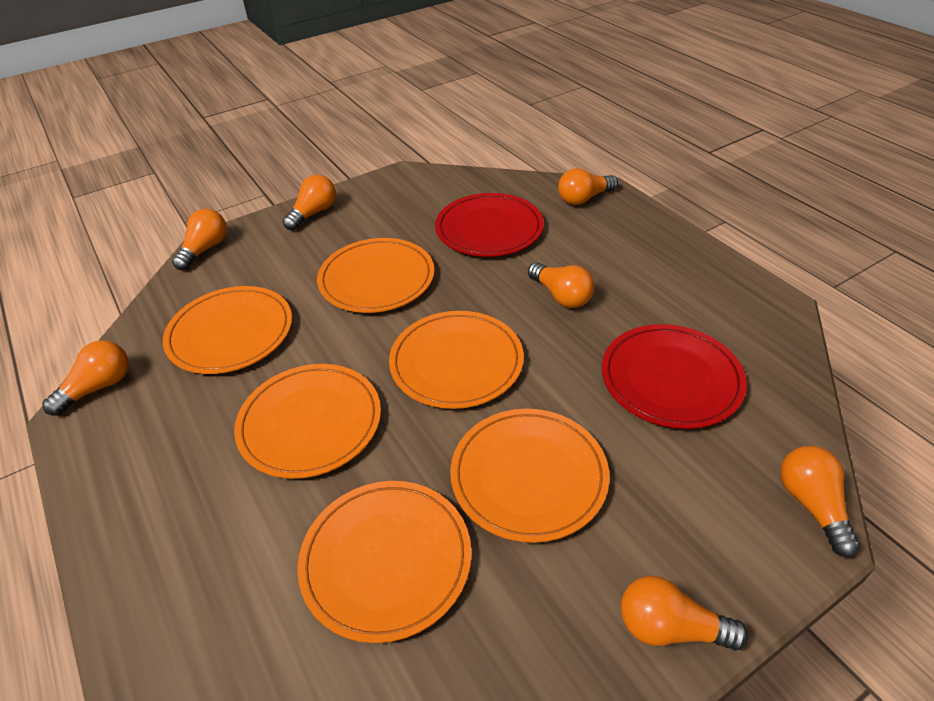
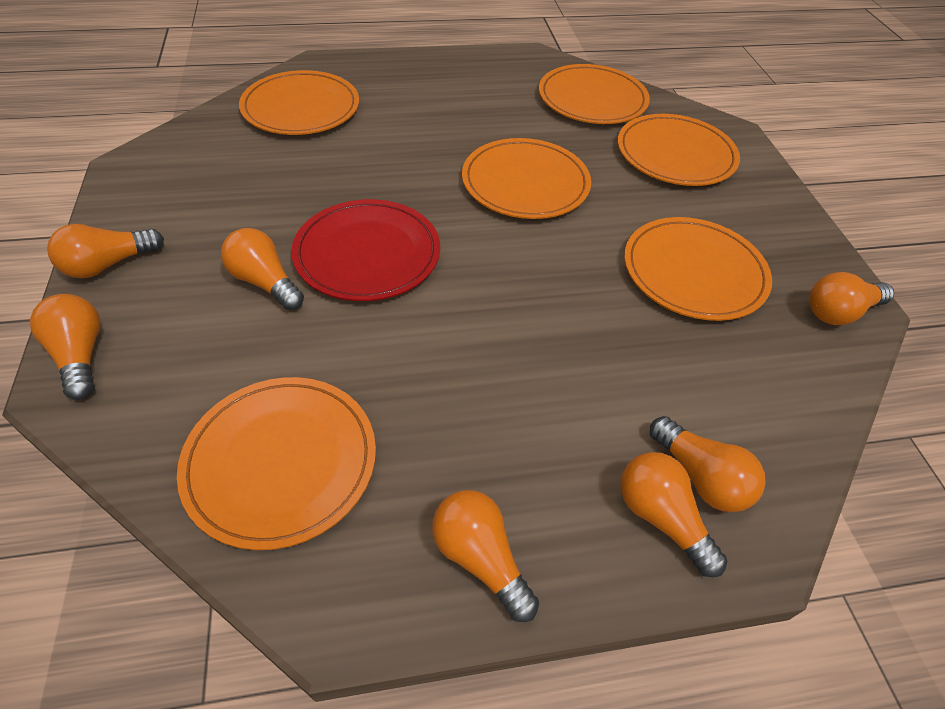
red plate: 2 -> 1

